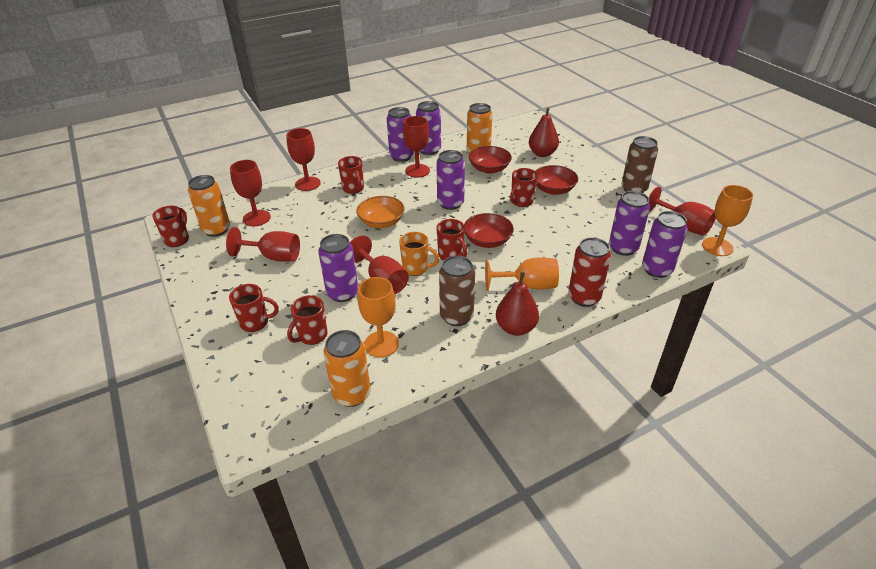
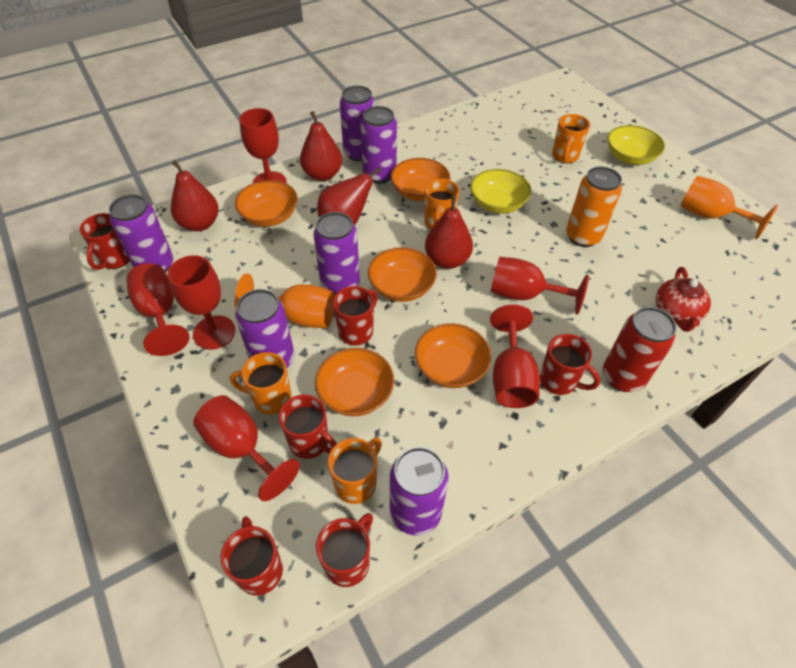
brown can: 2 -> 0
orange bowl: 1 -> 5
orange can: 3 -> 1
orange goblet: 3 -> 2
orange mug: 1 -> 4
red bowl: 3 -> 0
red pear: 2 -> 4
red teapot: 0 -> 1
yellow bowl: 0 -> 2

